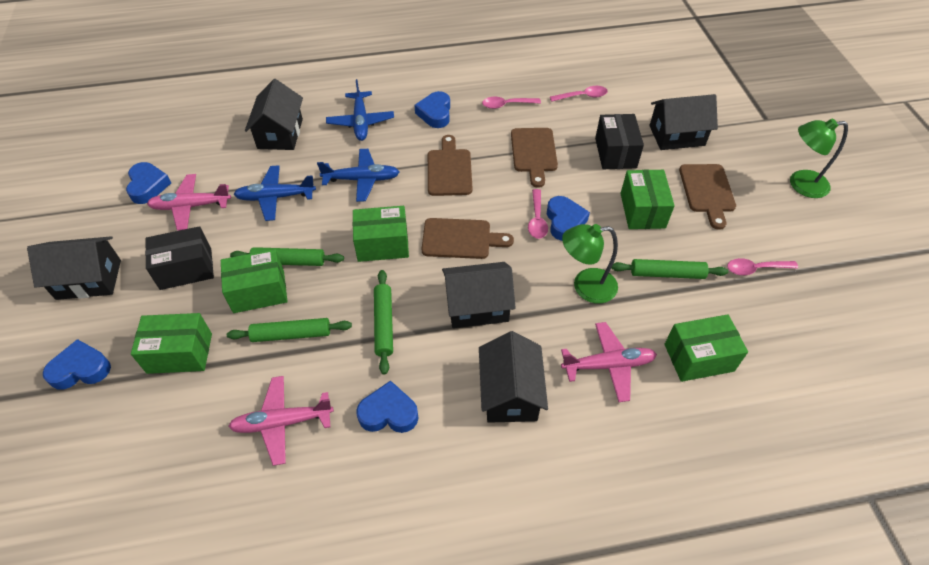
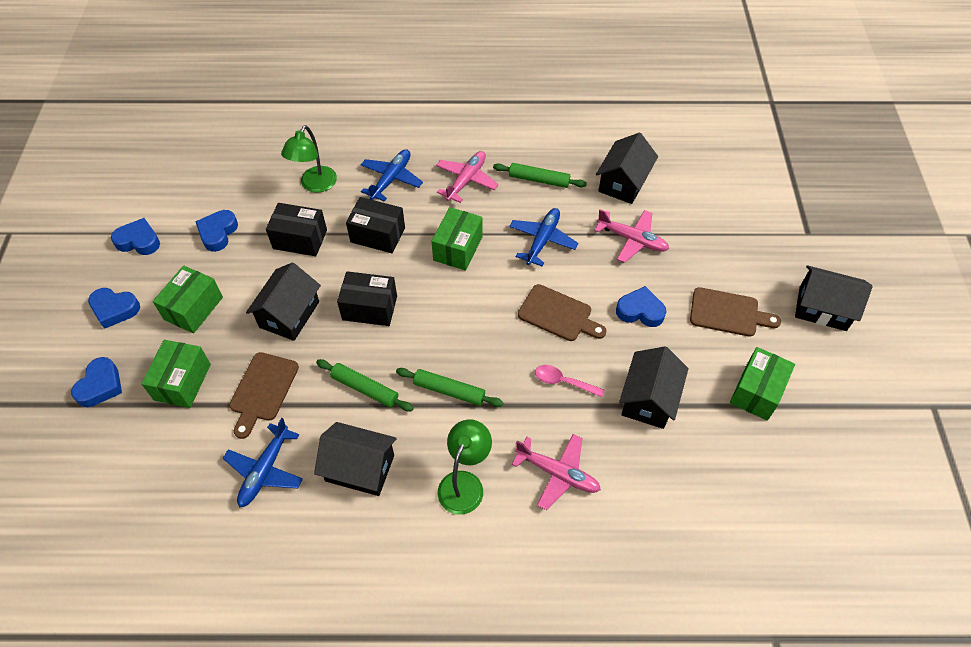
black box: 2 -> 3
brown cutting board: 4 -> 3
green box: 5 -> 4
green rolling pin: 4 -> 3
pink spoon: 4 -> 1

